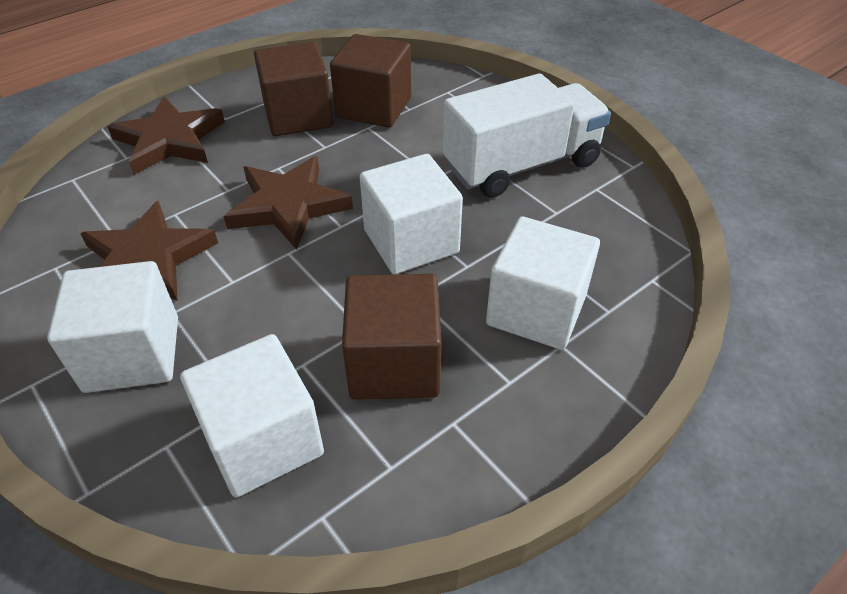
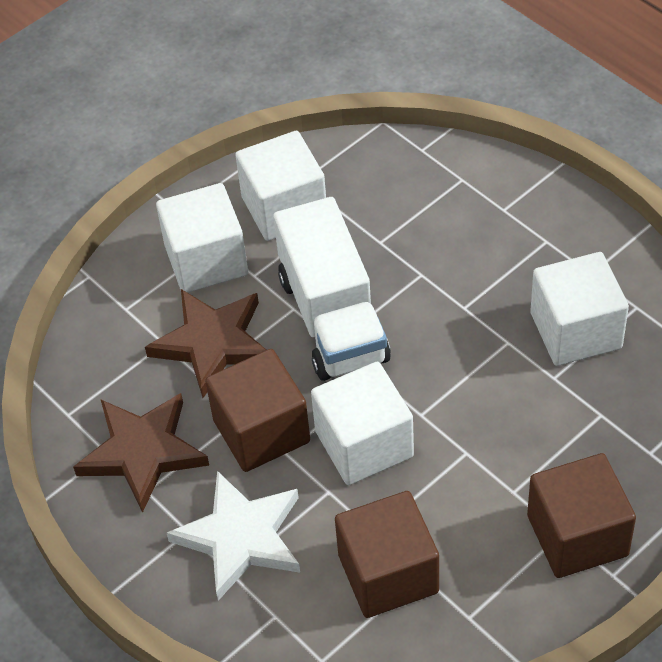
brown star: 3 -> 2
white star: 0 -> 1

